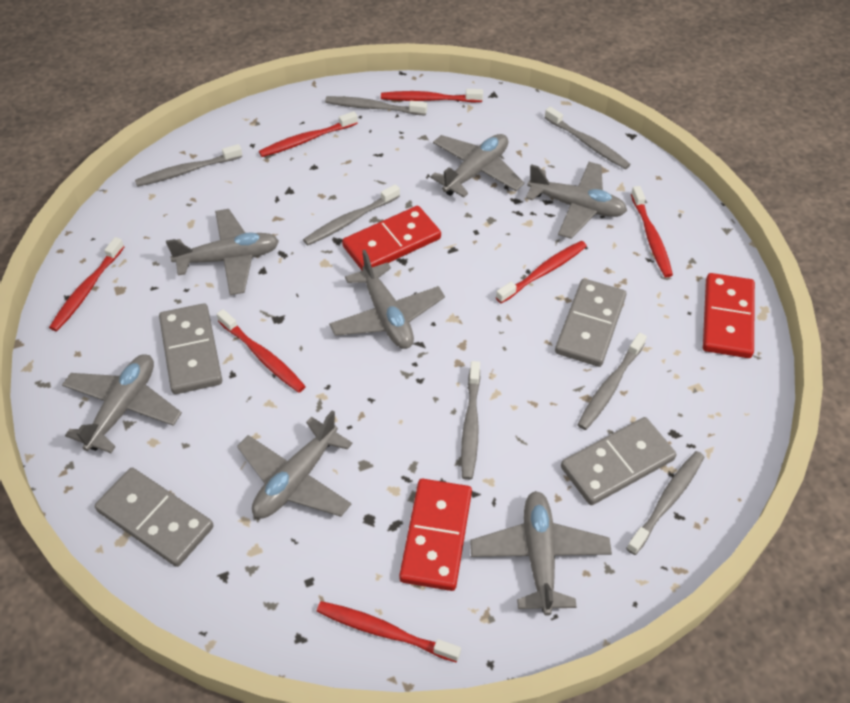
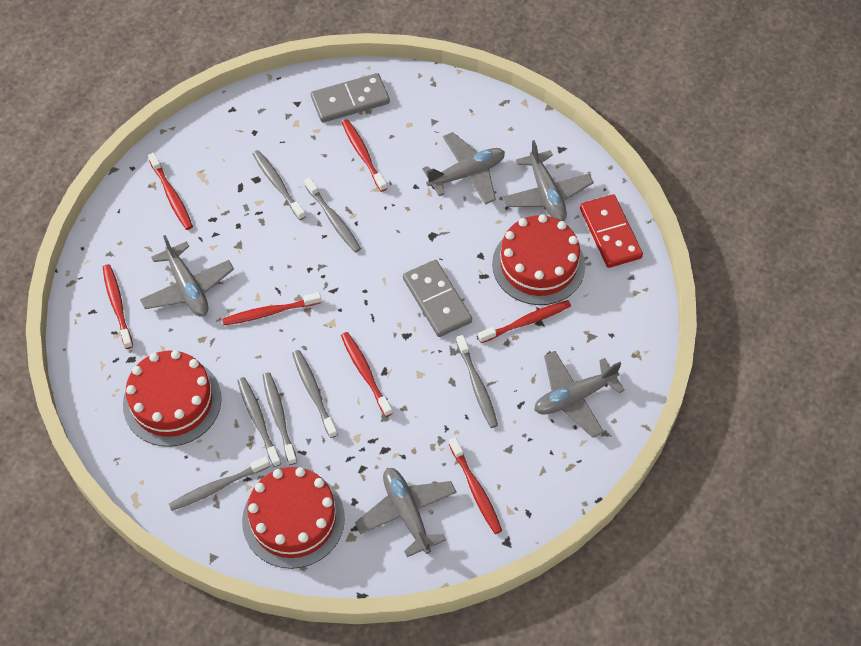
grey domino: 4 -> 2
grey plane: 7 -> 5
red cake: 0 -> 3
red domino: 3 -> 1

